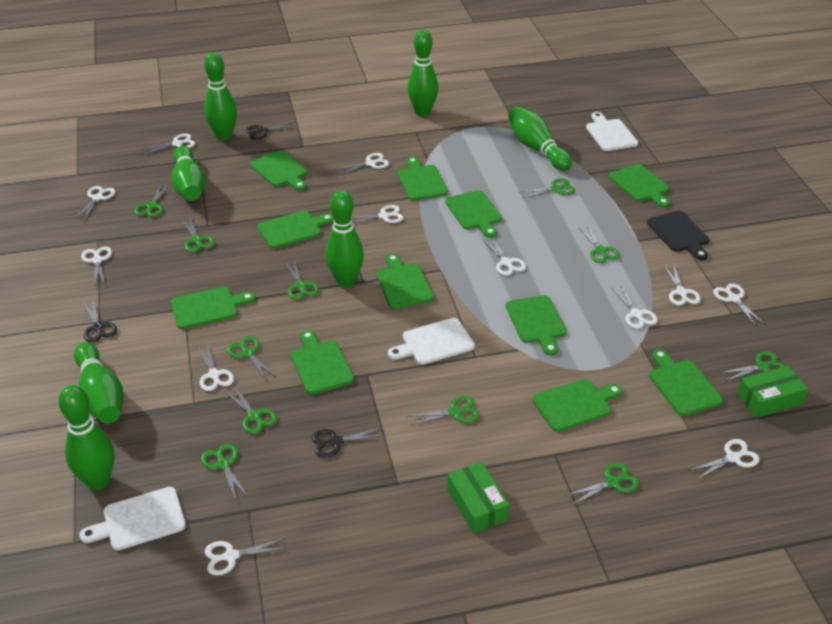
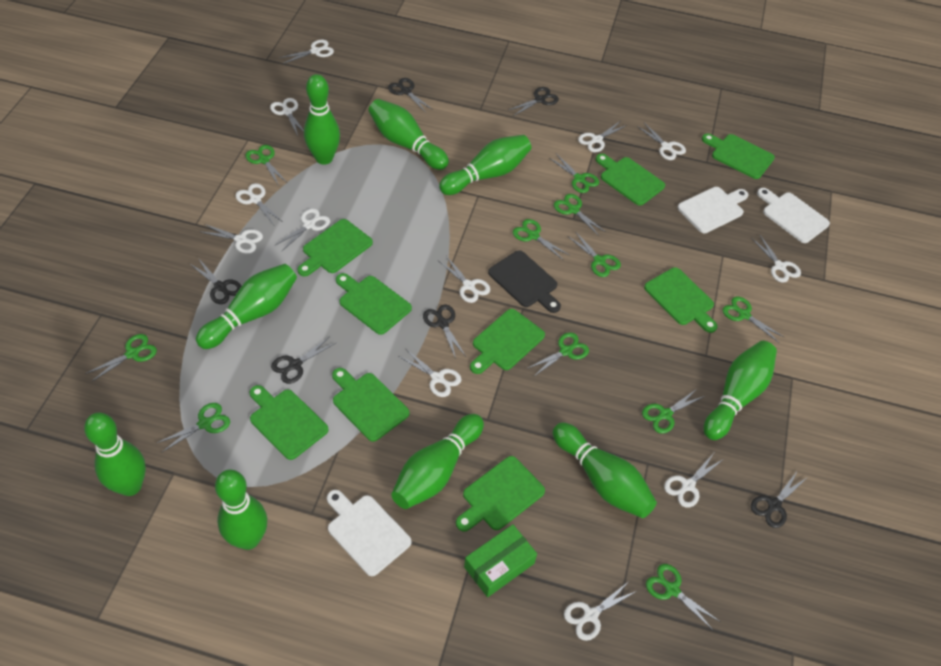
black scissors: 3 -> 6
green bowling pin: 7 -> 9
green box: 2 -> 1
green cutting board: 11 -> 9

